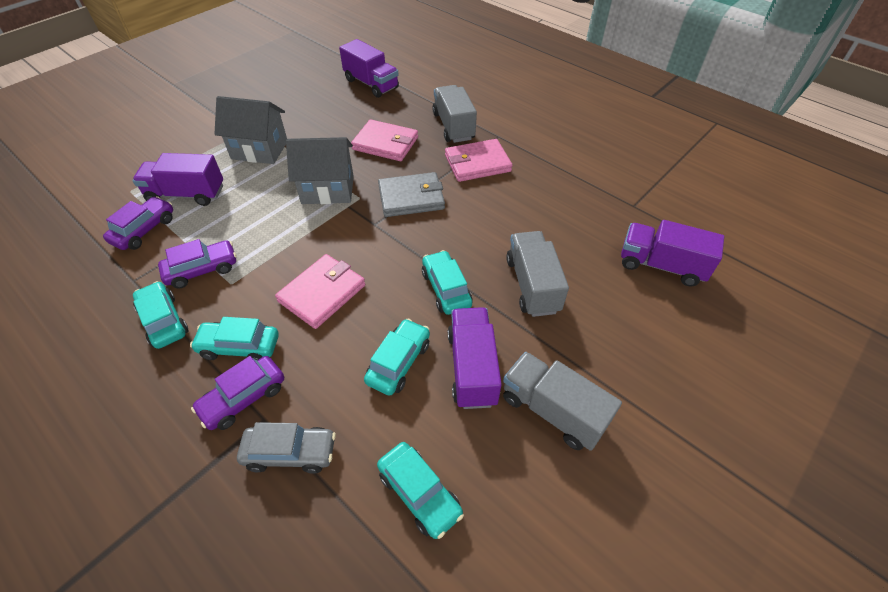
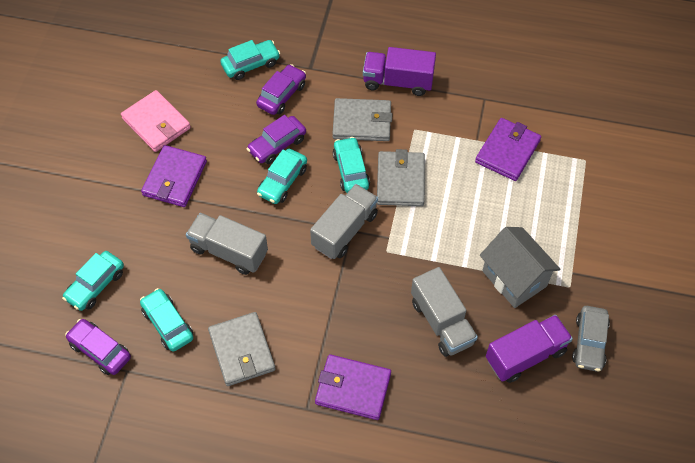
grey house: 2 -> 1
grey wallet: 1 -> 3
pink wallet: 3 -> 1
purple truck: 4 -> 2
purple wallet: 0 -> 3

